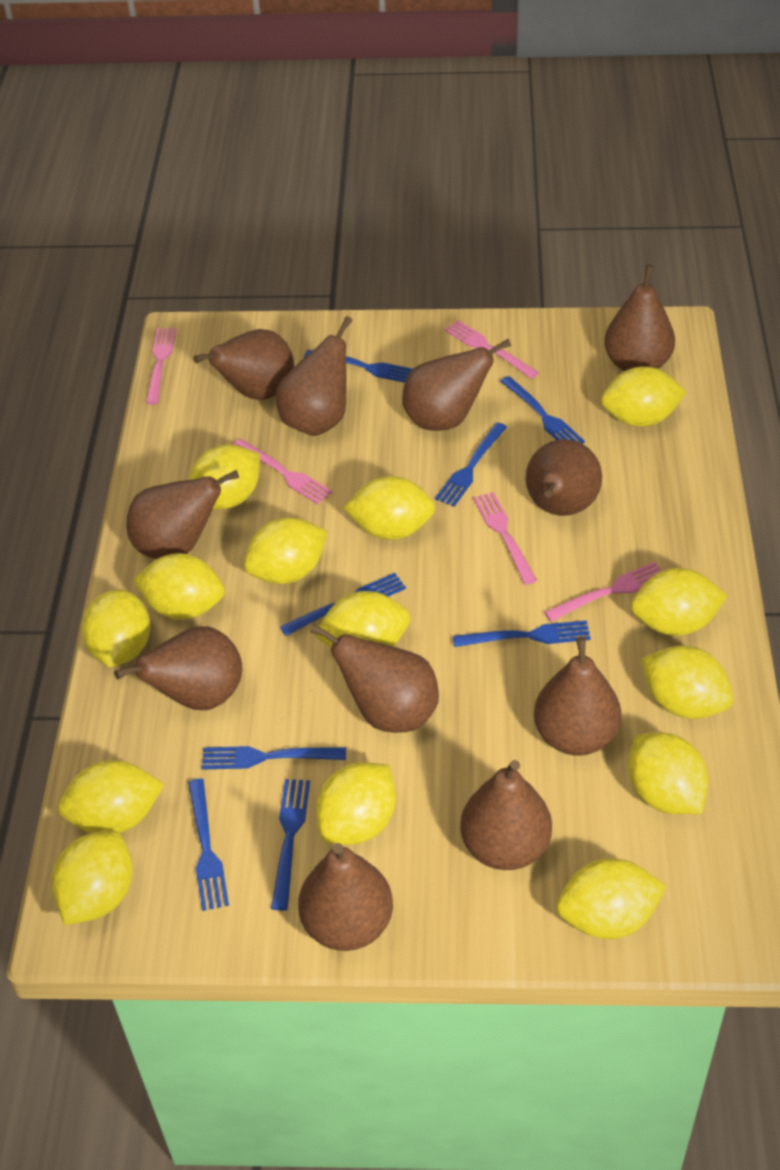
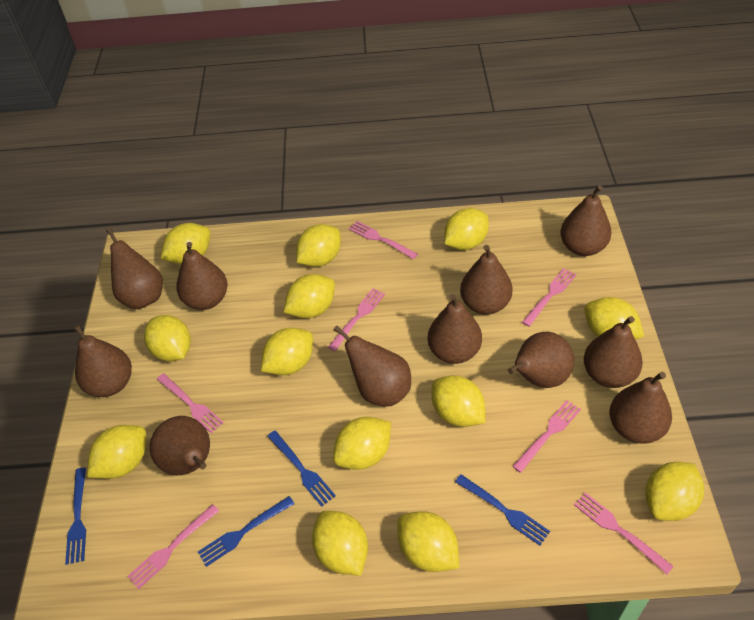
blue fork: 8 -> 4
pink fork: 5 -> 7
yellow lemon: 14 -> 13

